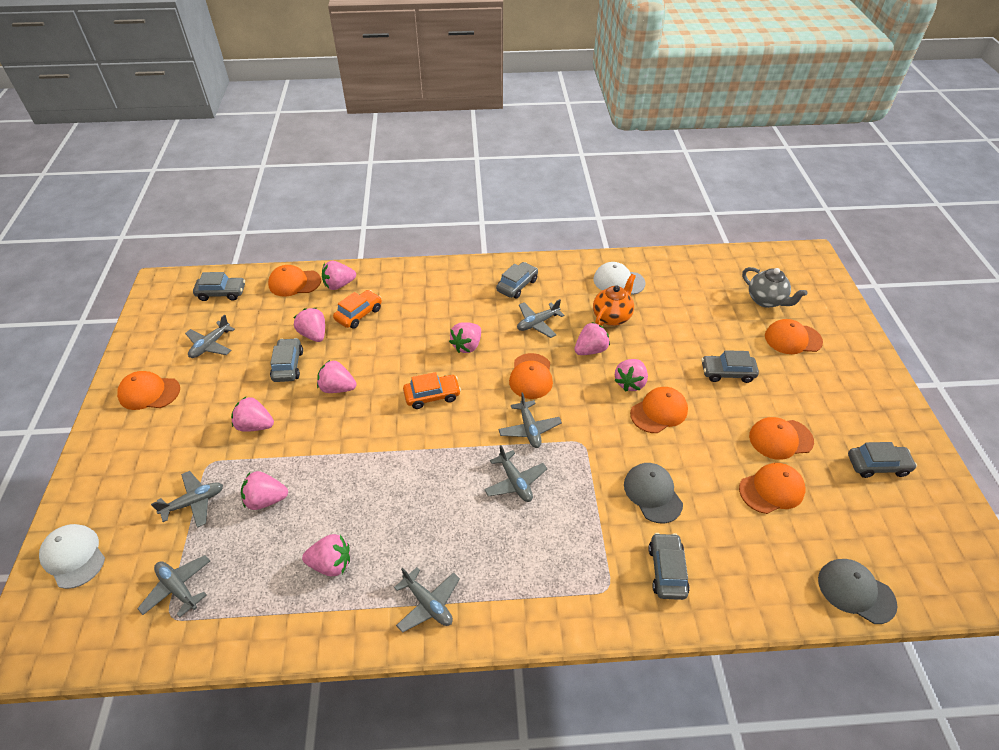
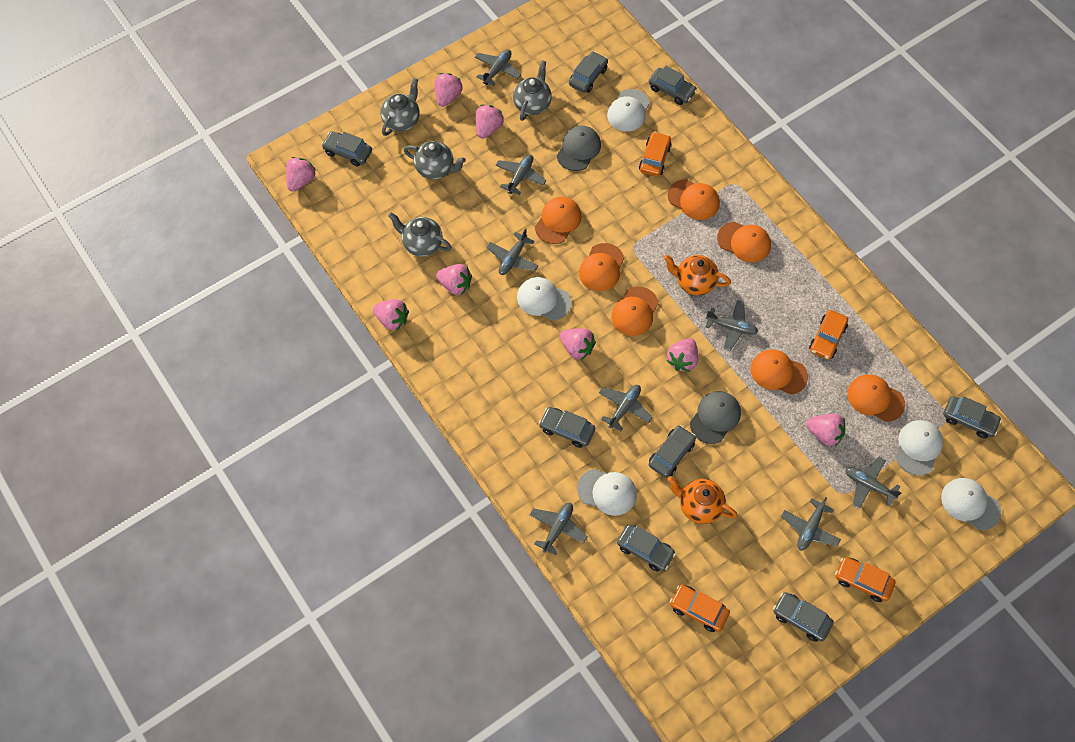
grey car: 6 -> 8
grey plane: 7 -> 8
grey teapot: 1 -> 4
orange car: 2 -> 4
orange teapot: 1 -> 2
pink strawberry: 9 -> 8
white cap: 2 -> 5

